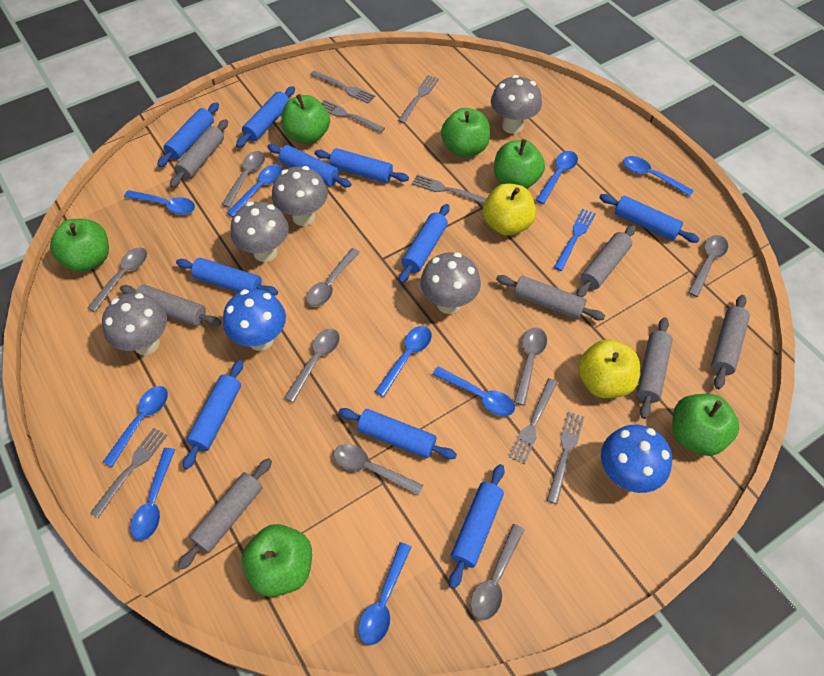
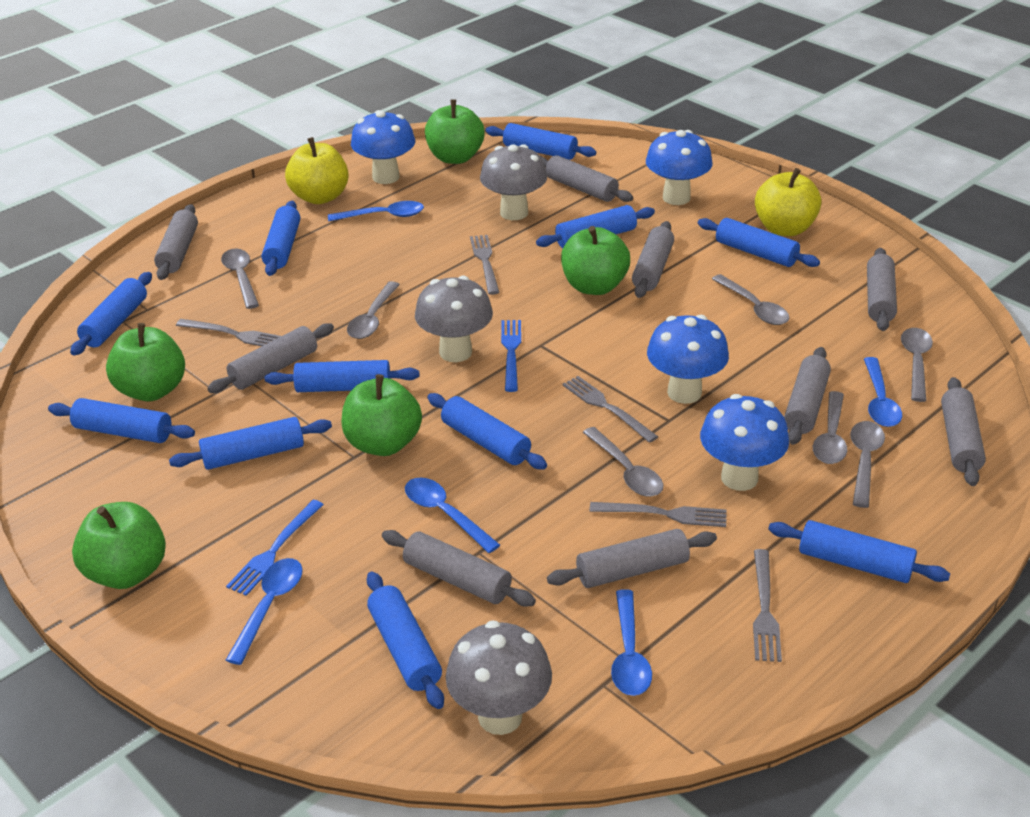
blue fork: 1 -> 2
blue mushroom: 2 -> 4
blue rolling pin: 10 -> 11
blue spoon: 9 -> 5
green apple: 6 -> 5
grey fork: 7 -> 5
grey mushroom: 5 -> 3
grey rolling pin: 7 -> 9
grey spoon: 8 -> 7

